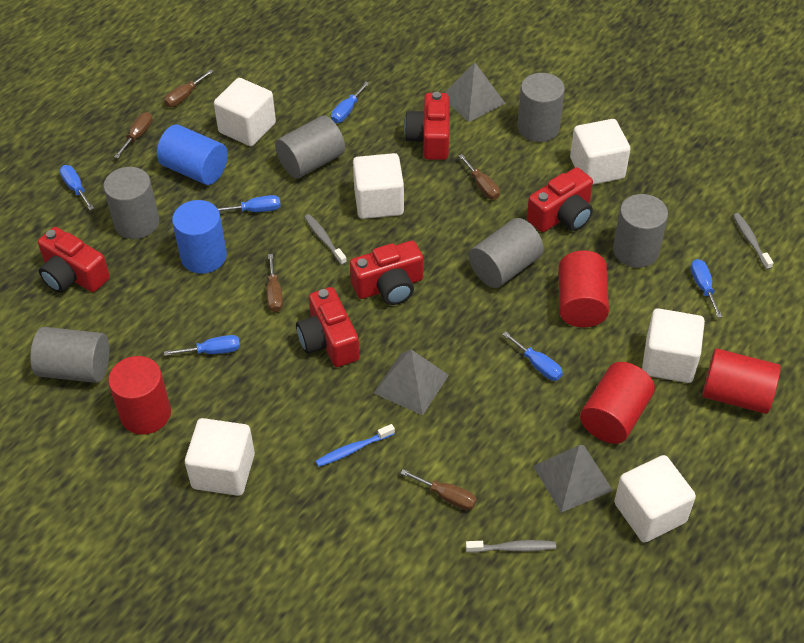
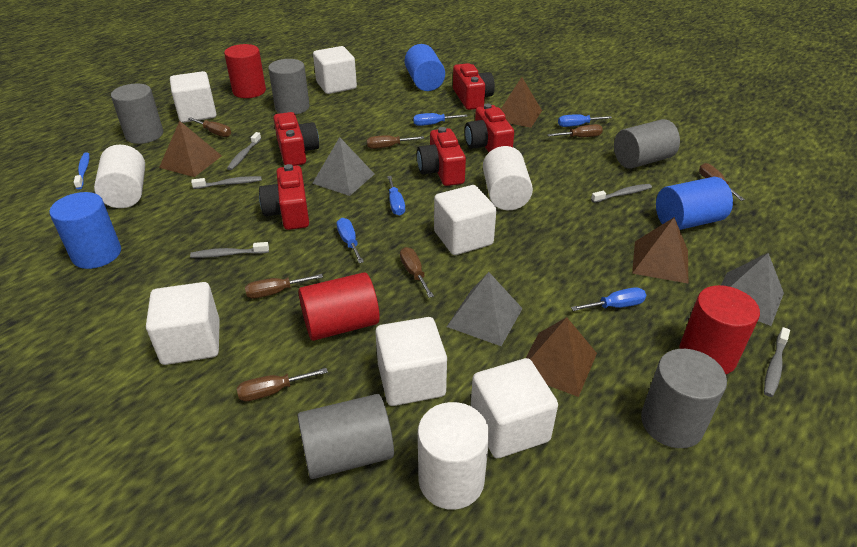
blue cylinder: 2 -> 3
blue screwdriver: 6 -> 5
brown pyramid: 0 -> 4
brown screwdriver: 5 -> 7
grey cylinder: 6 -> 5
grey toothbrush: 3 -> 5
red cylinder: 4 -> 3
white cylinder: 0 -> 3

